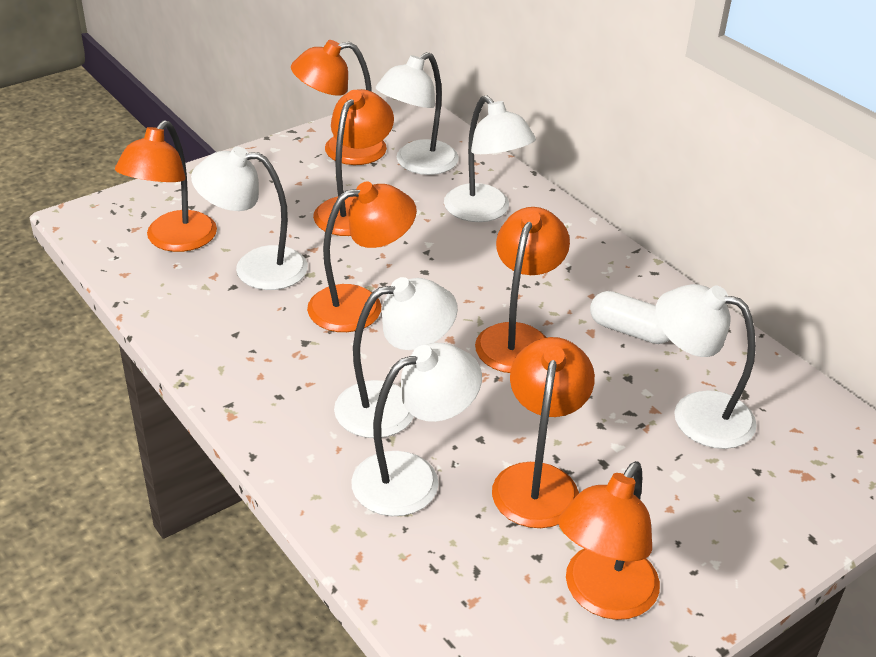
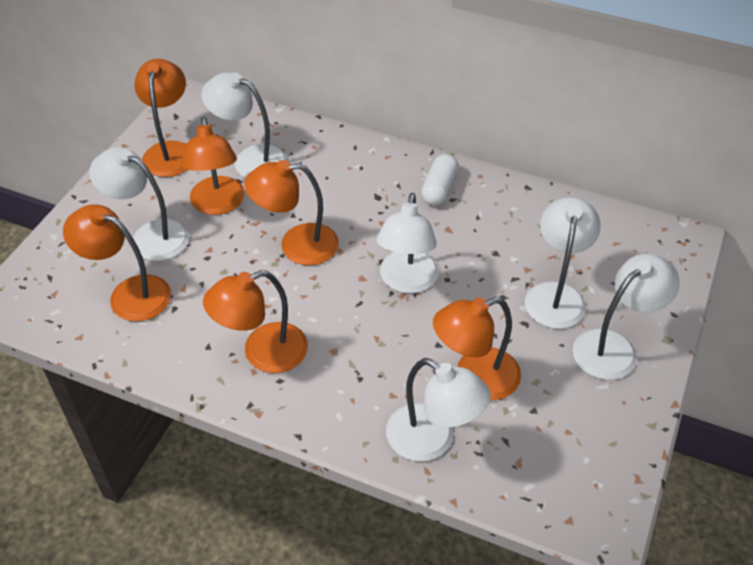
orange lamp: 7 -> 6

